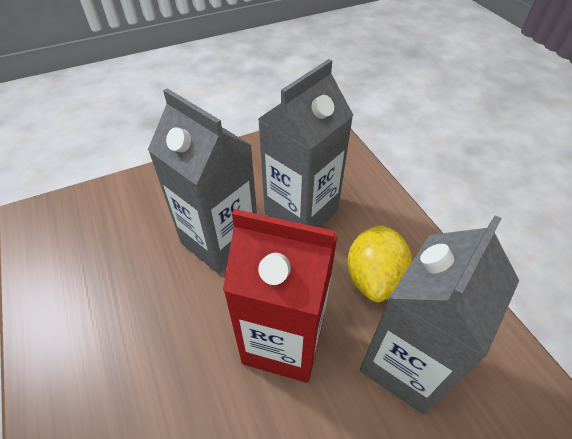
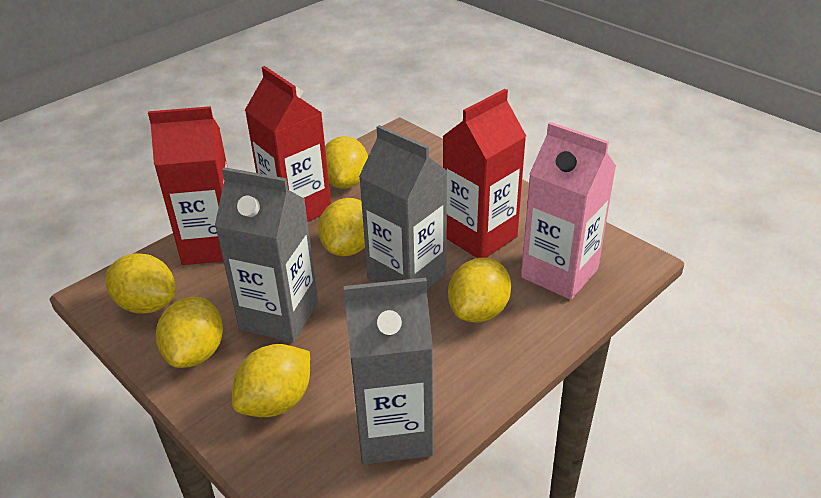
pink carton: 0 -> 1
red carton: 1 -> 3
yellow lemon: 1 -> 6

